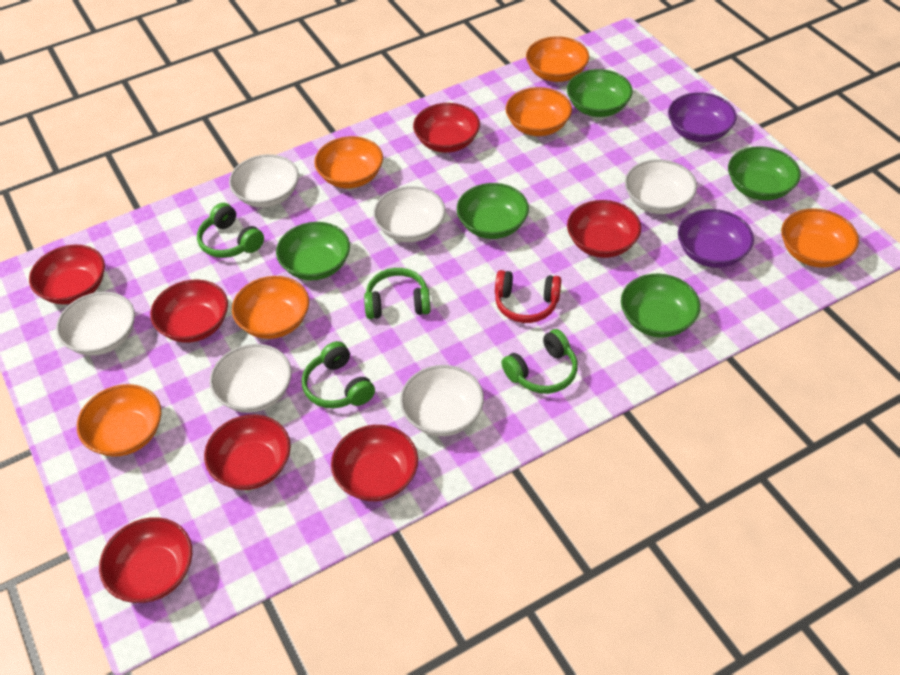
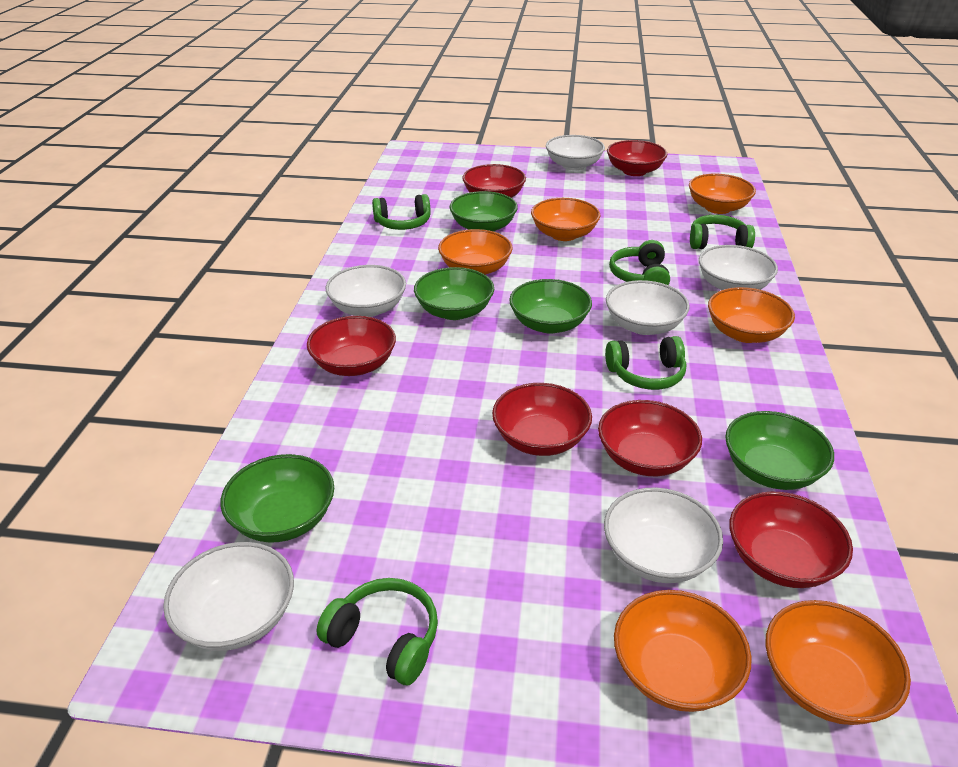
green headphones: 4 -> 5
purple bowl: 2 -> 0
red bowl: 7 -> 6
red headphones: 1 -> 0

